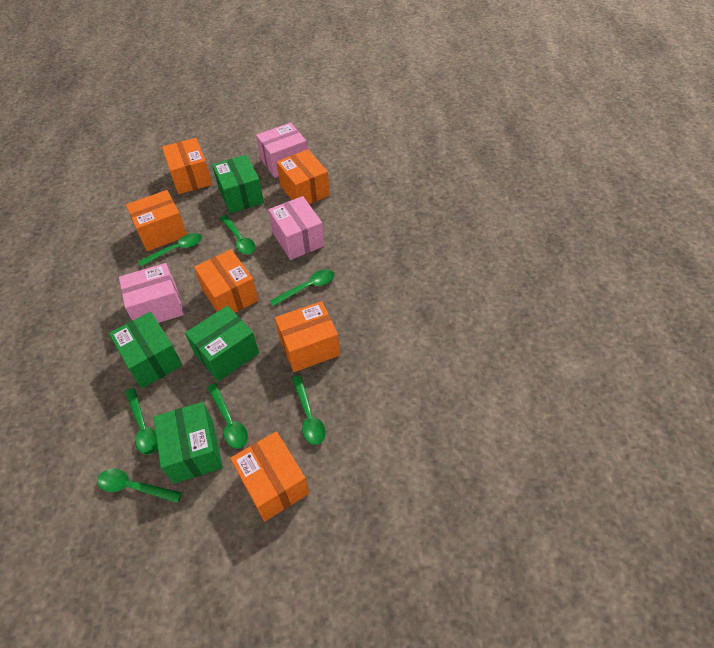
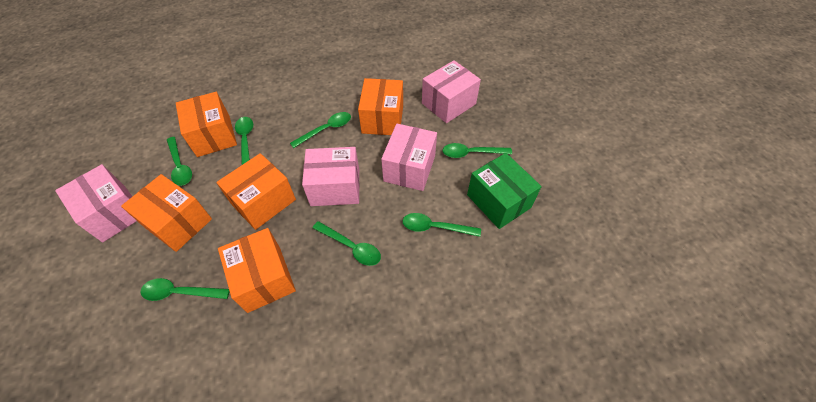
green box: 4 -> 1
orange box: 6 -> 5
pink box: 3 -> 4

